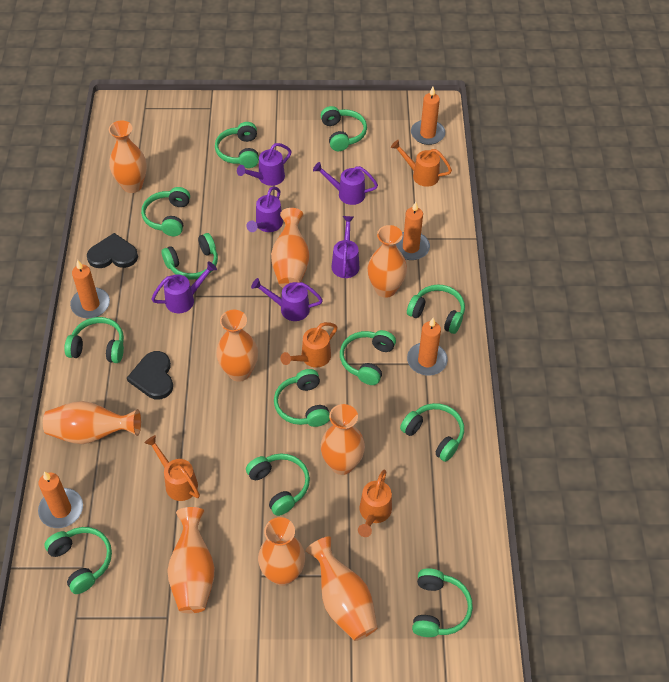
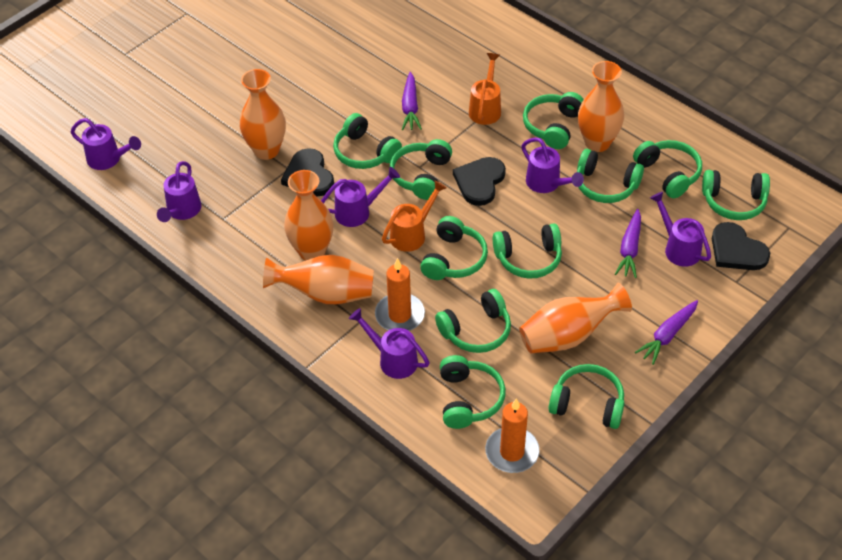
black heart: 2 -> 3
green headphones: 12 -> 11
orange candle: 5 -> 2
orange vase: 9 -> 5
orange watering can: 4 -> 2
purple carrot: 0 -> 3

